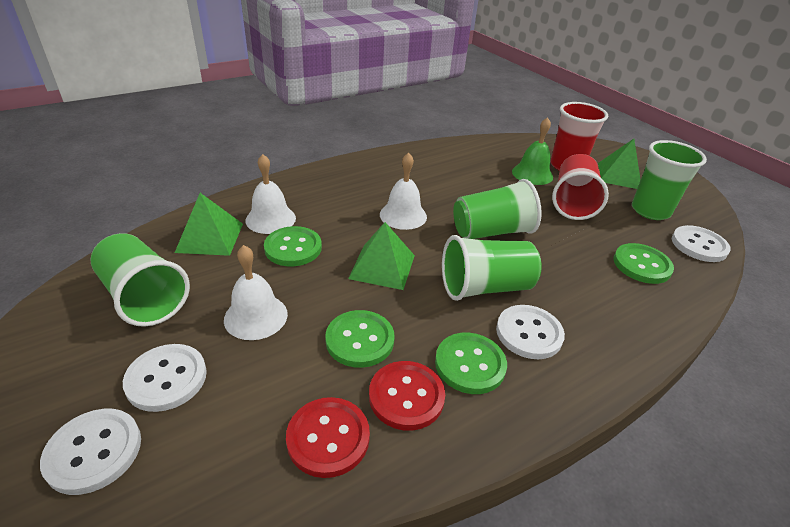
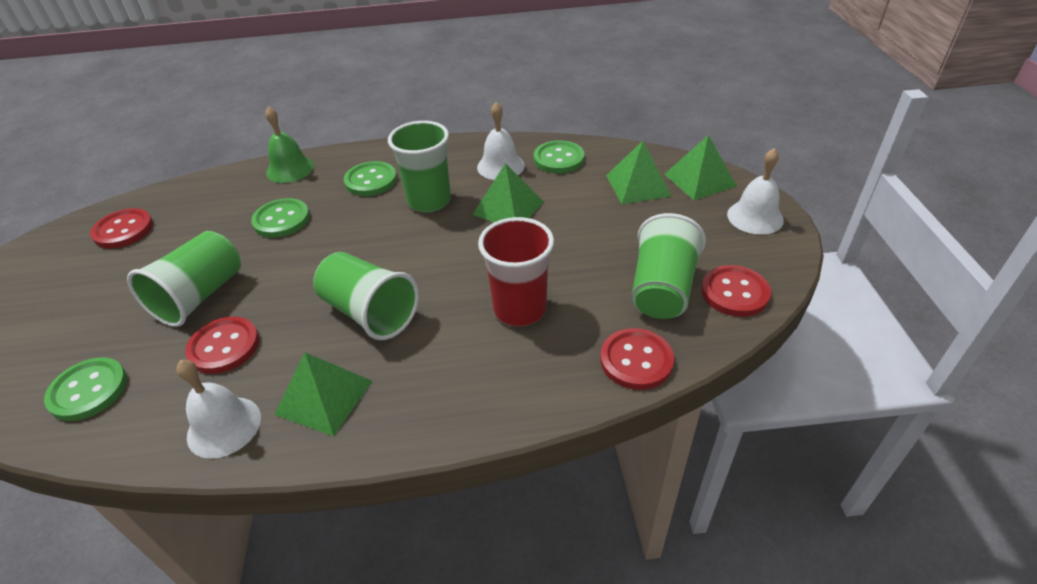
green pyramid: 3 -> 4
red button: 2 -> 4
red cup: 2 -> 1
white button: 4 -> 0

